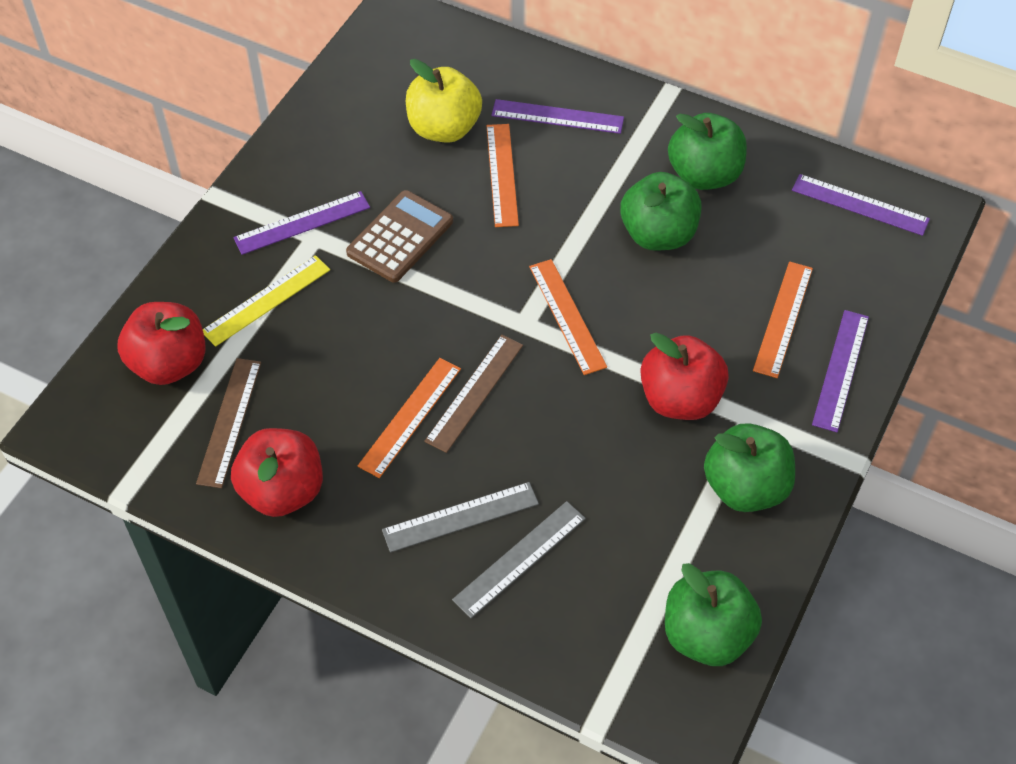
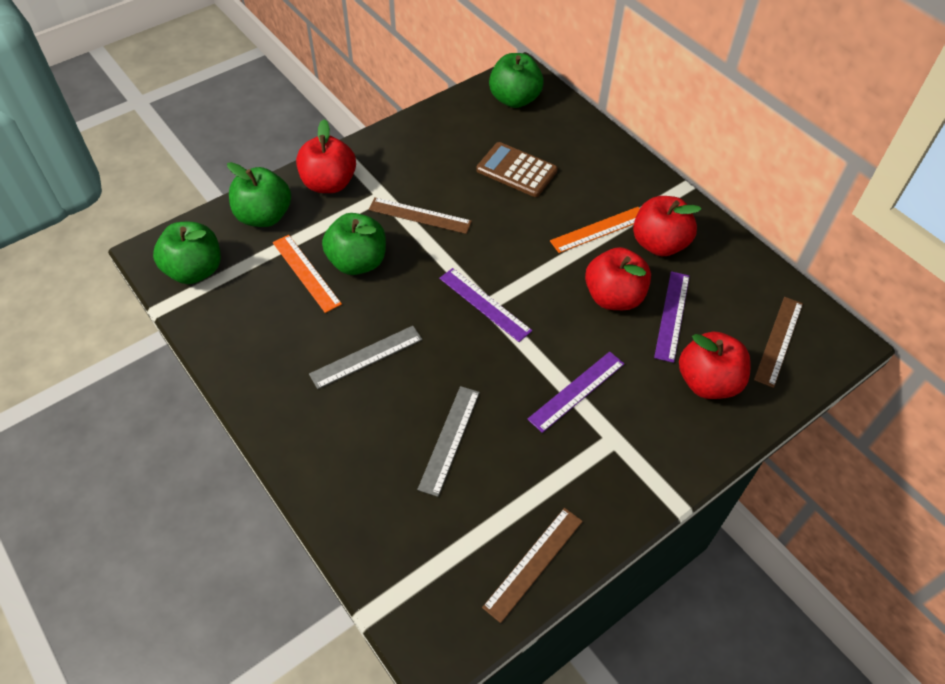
brown ruler: 2 -> 3
orange ruler: 4 -> 2
purple ruler: 4 -> 3
red apple: 3 -> 4
yellow apple: 1 -> 0
yellow ruler: 1 -> 0

